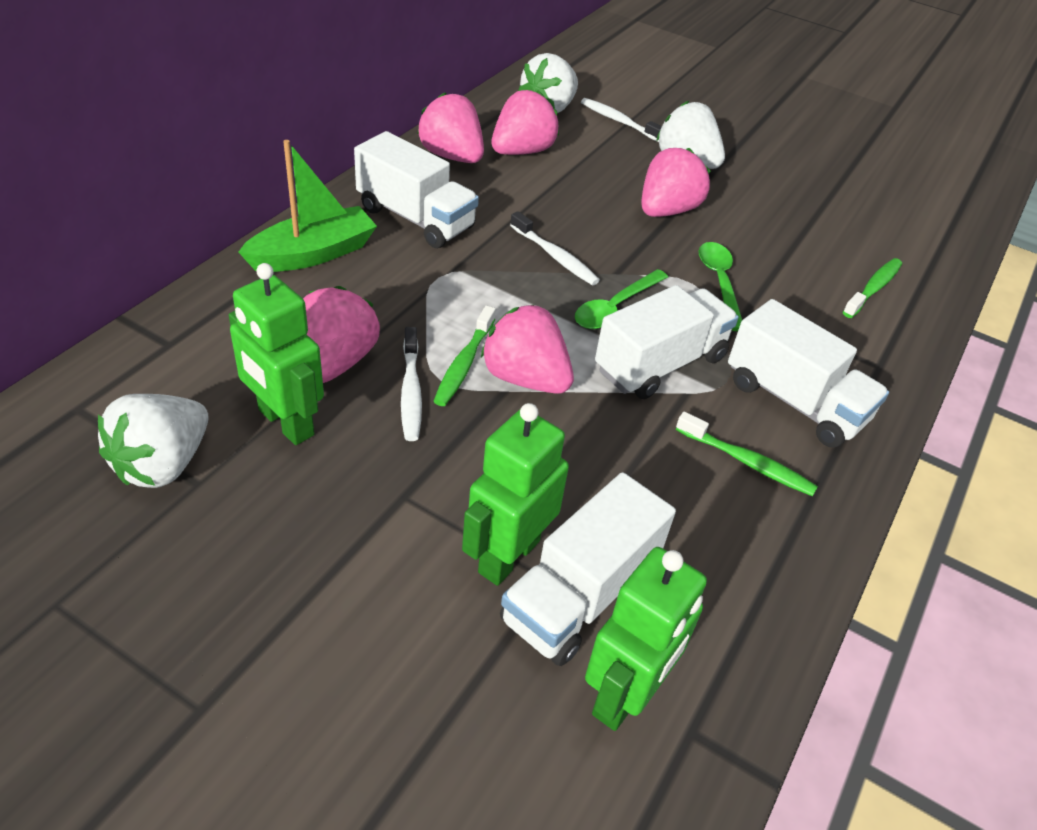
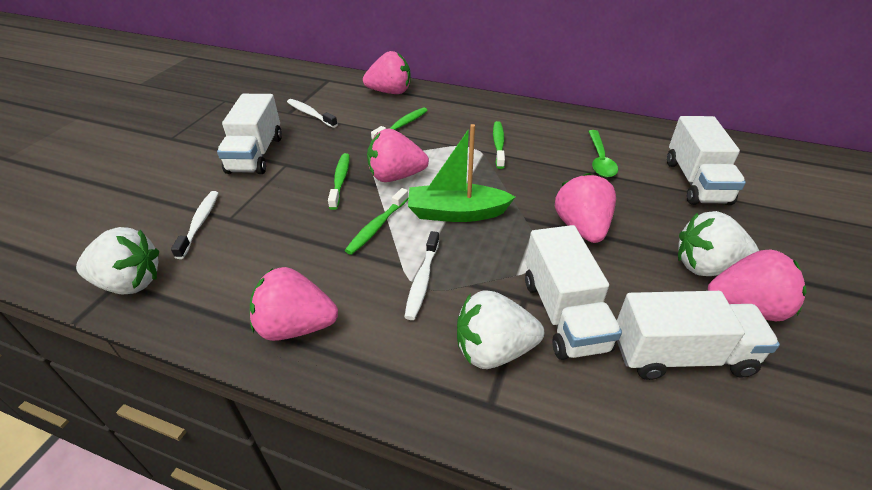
green robot: 3 -> 0
green spoon: 2 -> 1
green toothbrush: 3 -> 4

